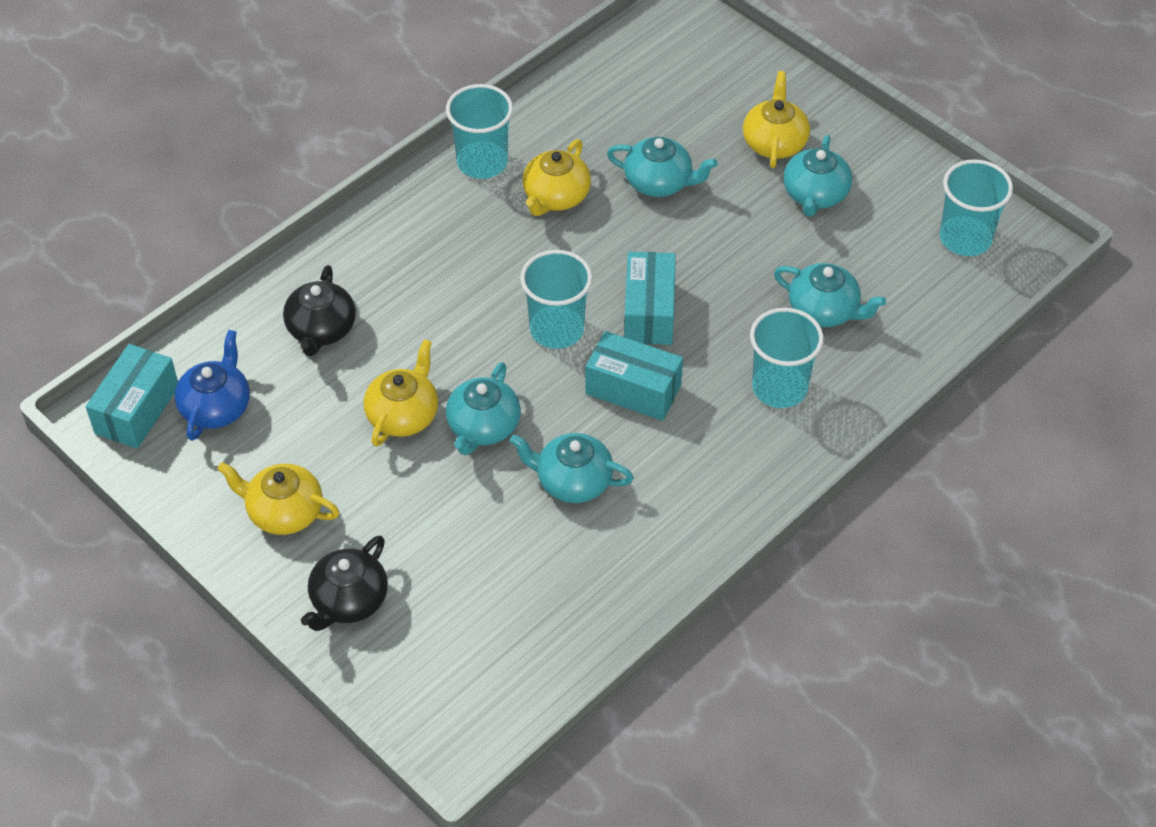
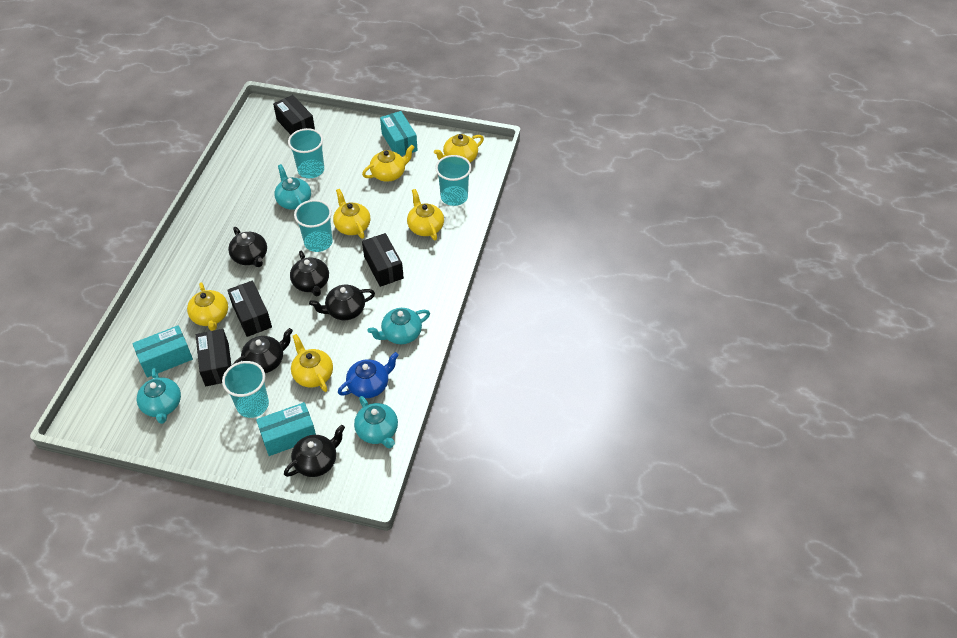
black box: 0 -> 4
black teapot: 2 -> 5
turquoise teapot: 5 -> 4
yellow teapot: 4 -> 6

